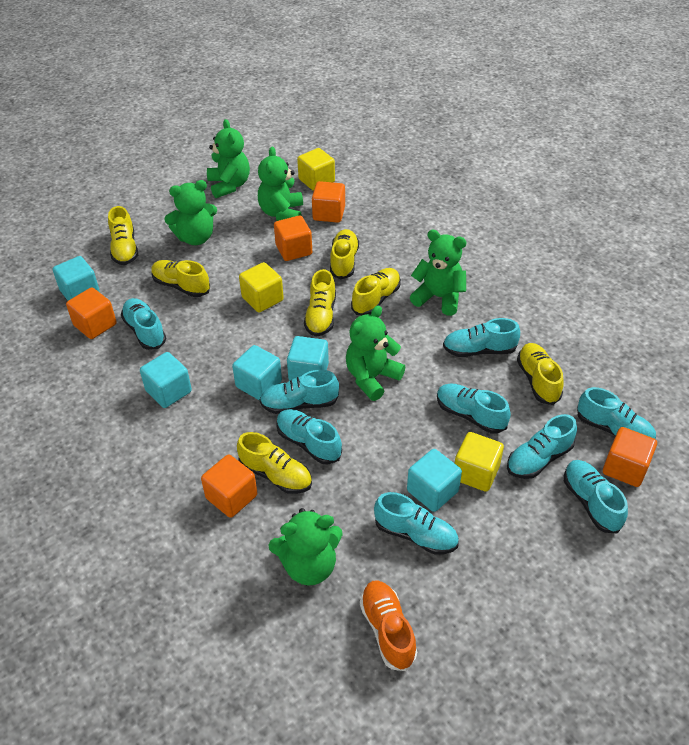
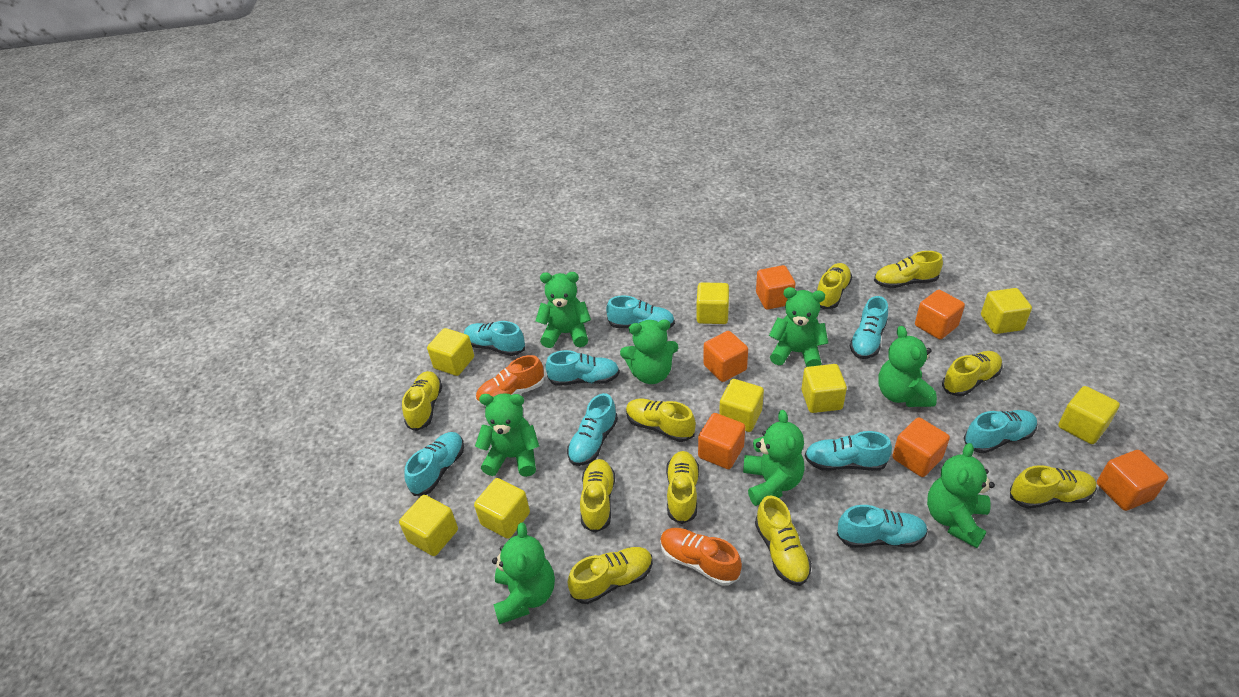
green teddy bear: 6 -> 8
orange cube: 5 -> 6
orange shoe: 1 -> 2
turquoise cube: 5 -> 0
yellow cube: 3 -> 8
yellow shoe: 7 -> 10

